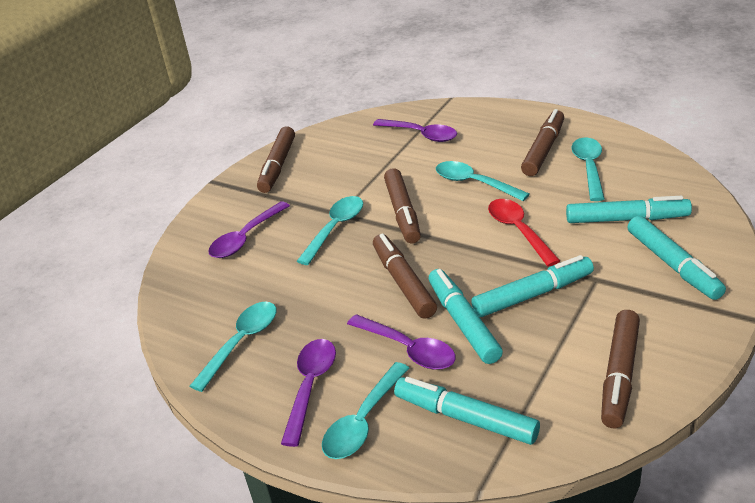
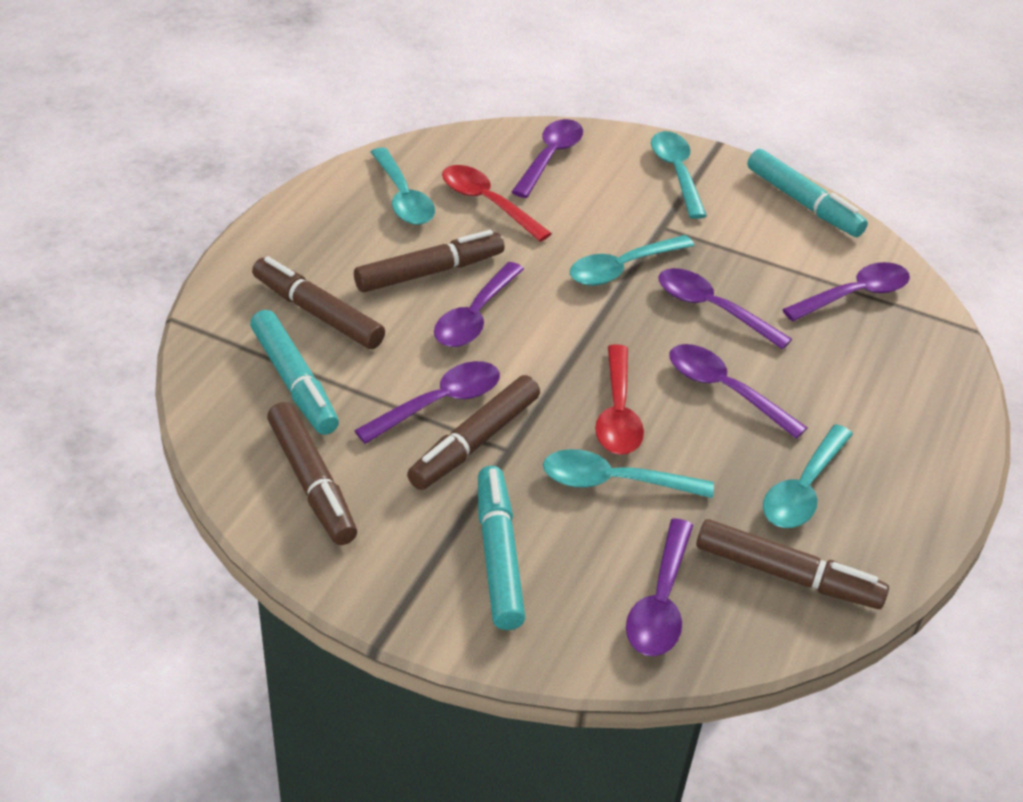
purple spoon: 4 -> 7
red spoon: 1 -> 2
turquoise marker: 5 -> 3

